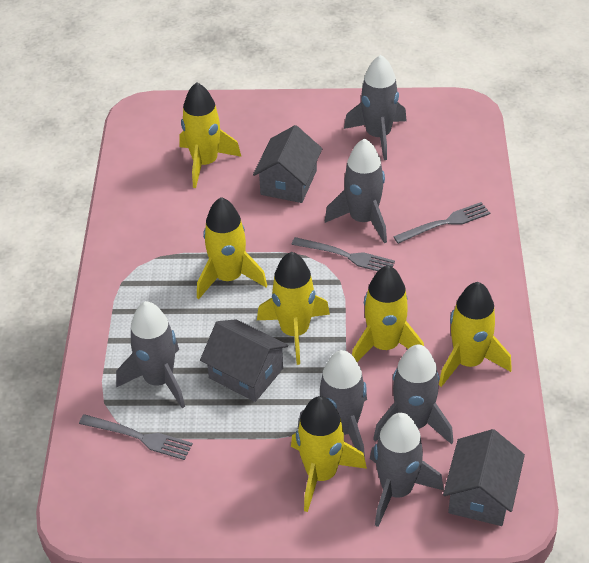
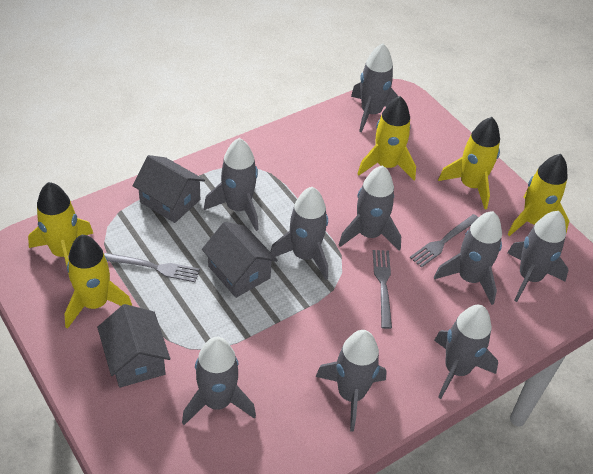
grey rocket: 6 -> 9
yellow rocket: 6 -> 5

